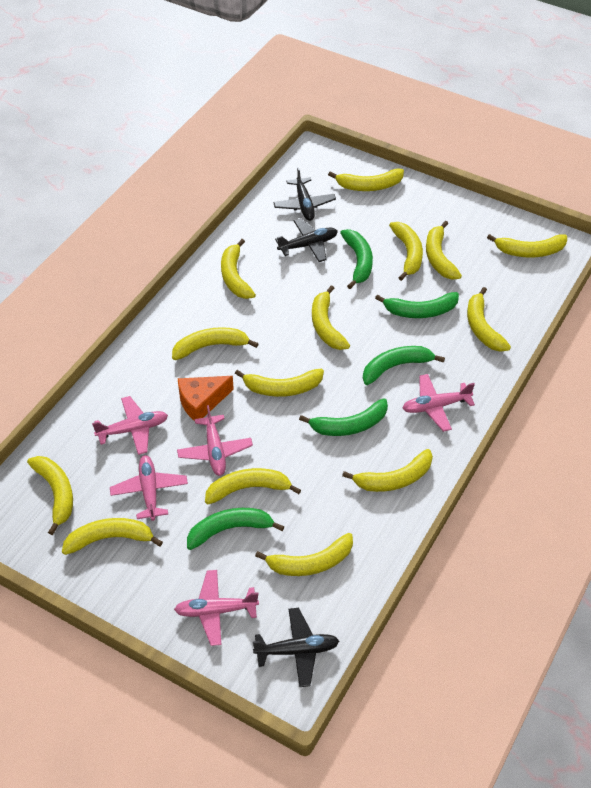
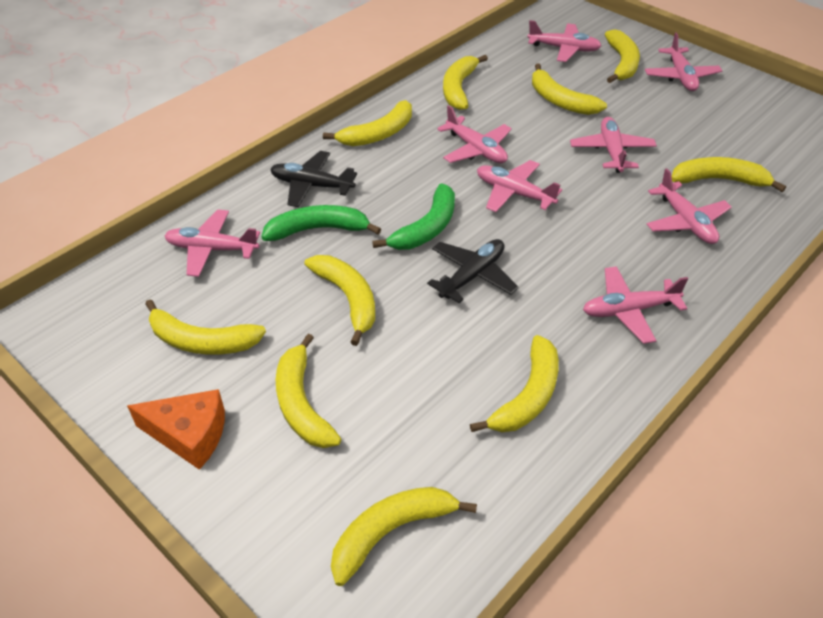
black plane: 3 -> 2
green banana: 5 -> 2
pink plane: 5 -> 8
yellow banana: 14 -> 10

